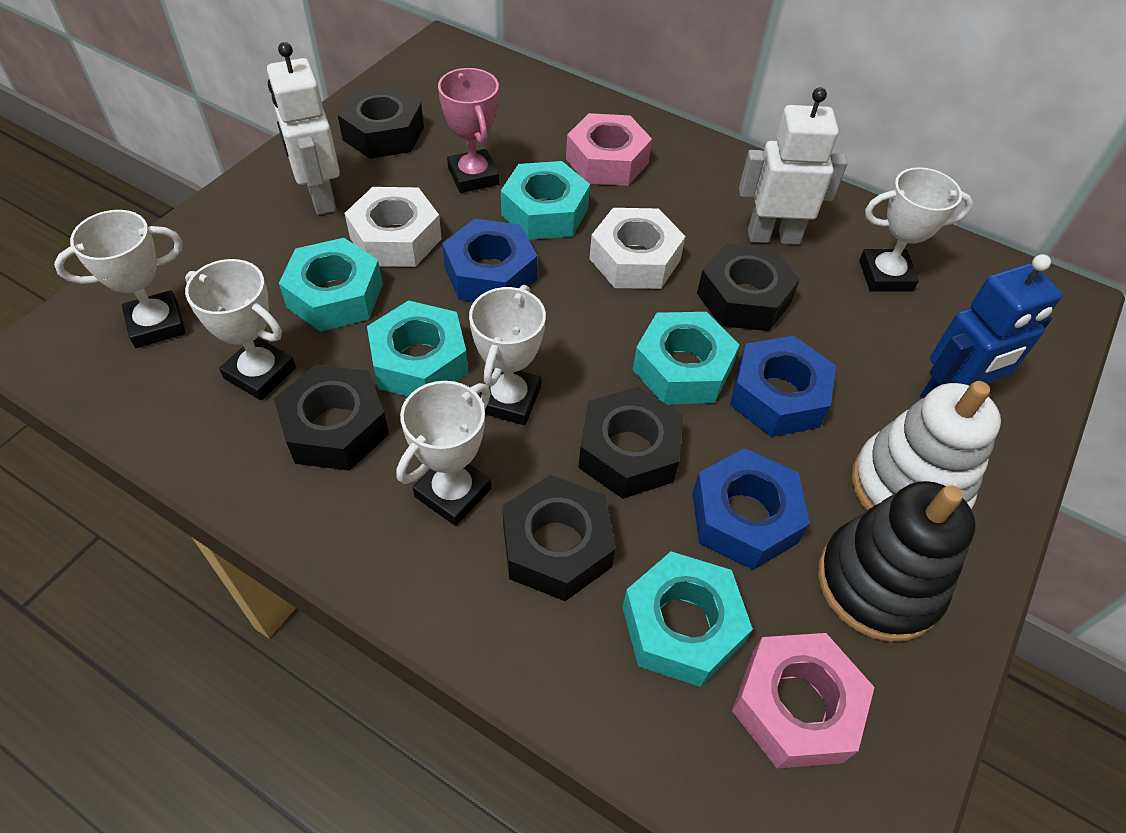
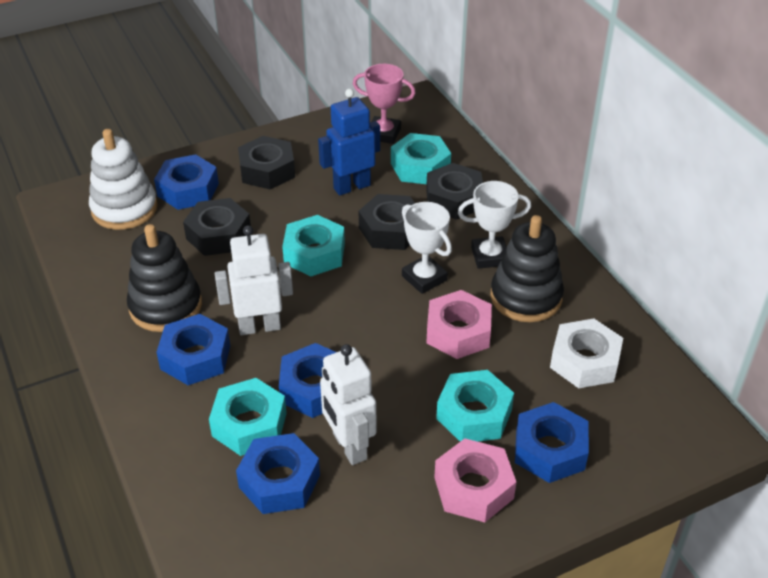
black nut: 5 -> 4
black stacking toy: 1 -> 2
blue nut: 3 -> 5
turquoise nut: 5 -> 4
white nut: 2 -> 1
white trophy: 5 -> 2

